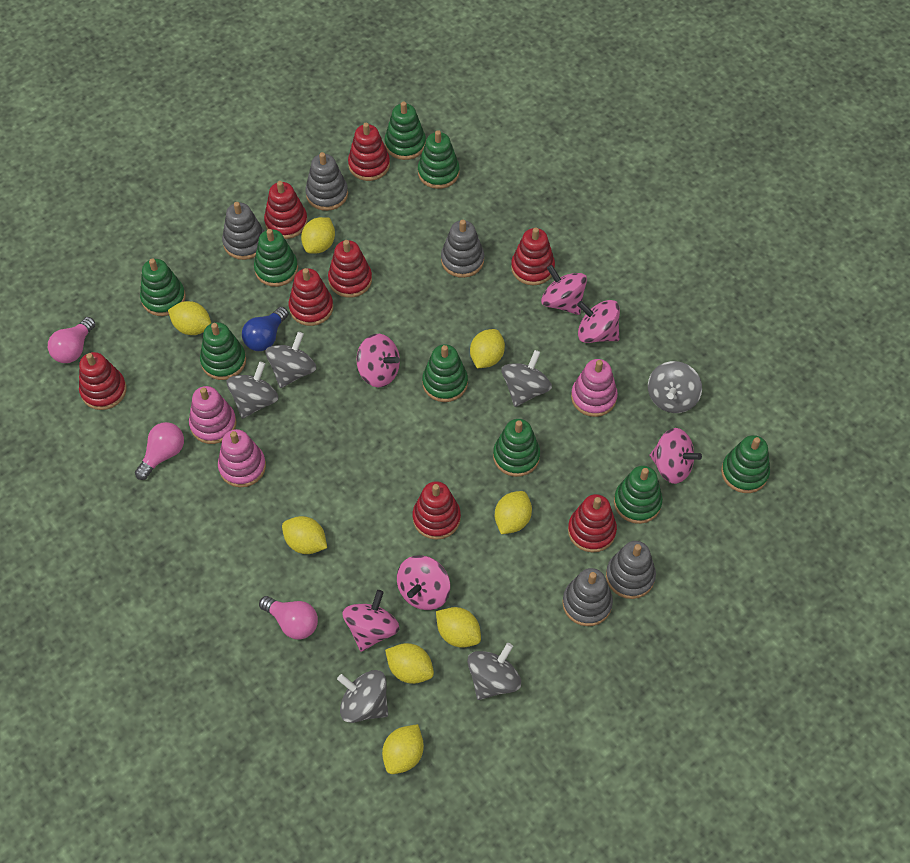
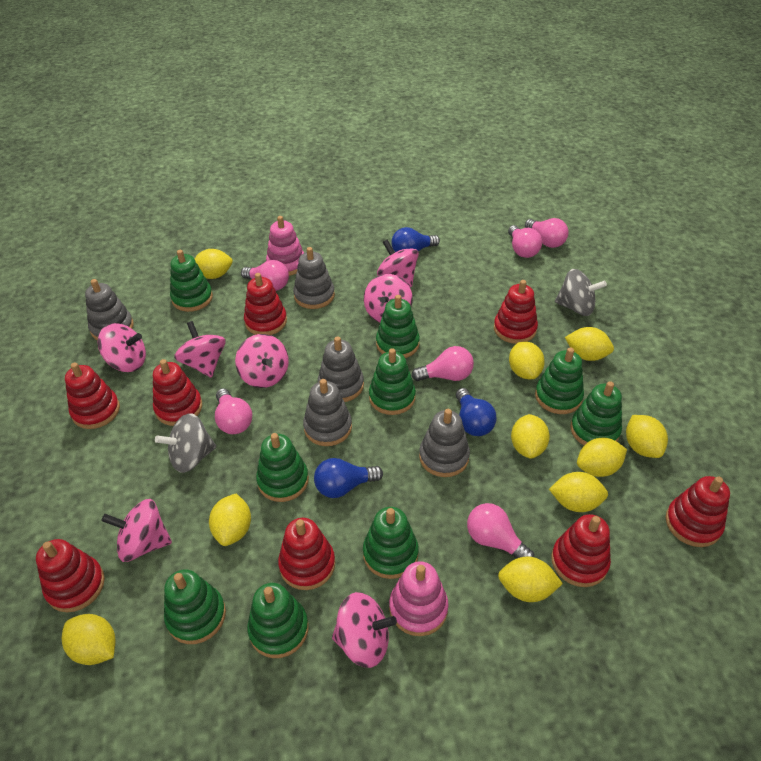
blue light bulb: 1 -> 3
grey spinning top: 6 -> 2
pink light bulb: 3 -> 6
pink spinning top: 6 -> 7
pink stacking toy: 3 -> 2
yellow lemon: 8 -> 10

